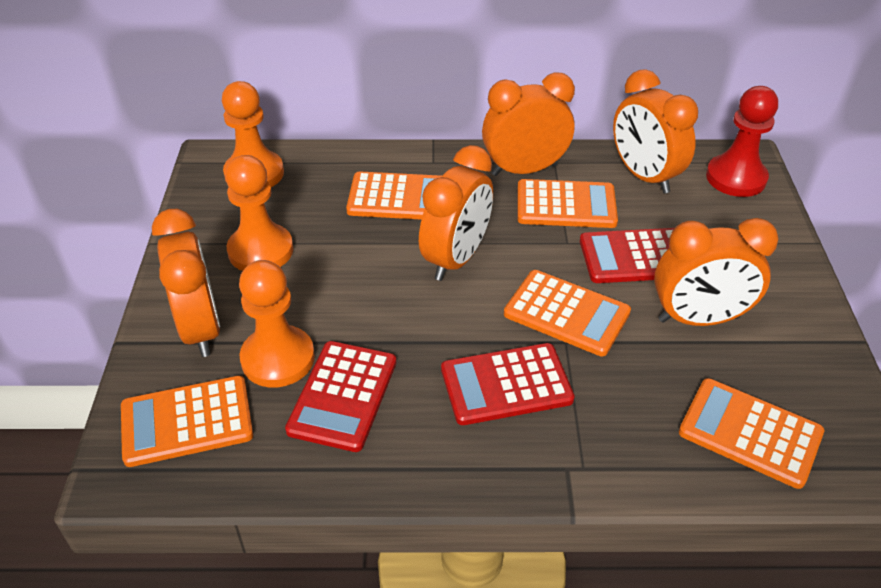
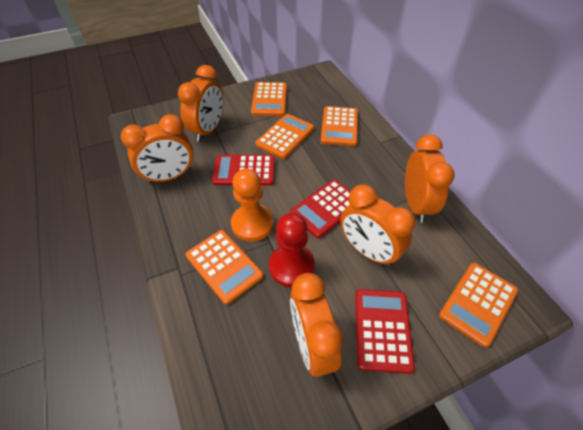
orange pawn: 3 -> 1

